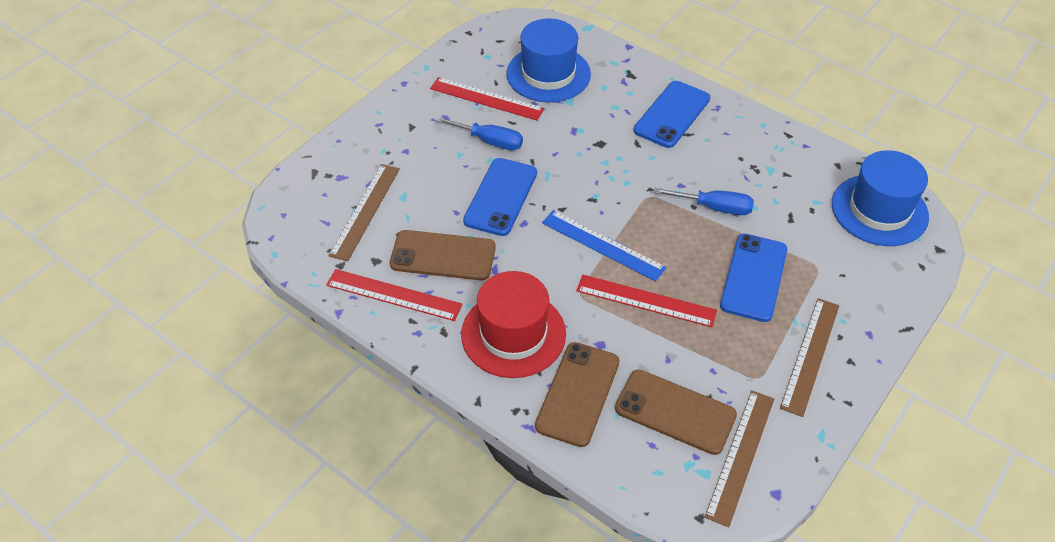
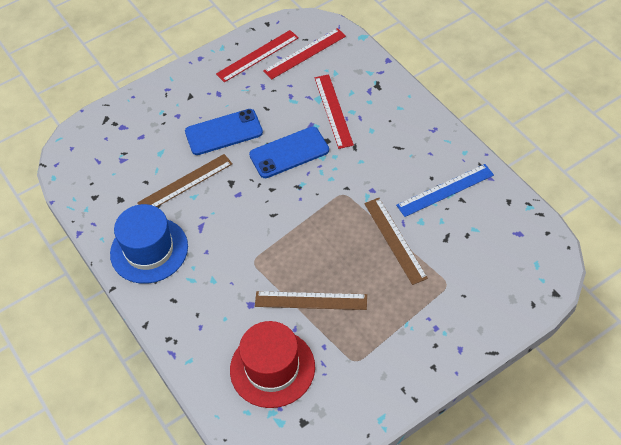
blue hat: 2 -> 1
blue phone: 3 -> 2
blue screwdriver: 2 -> 0
brown phone: 3 -> 0

